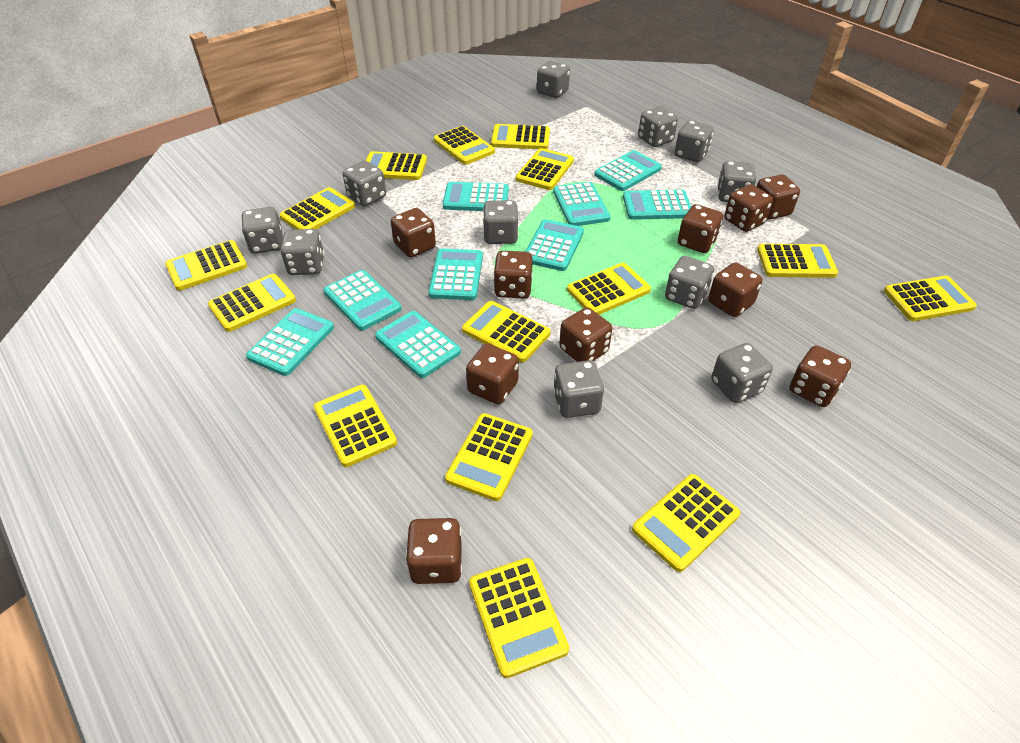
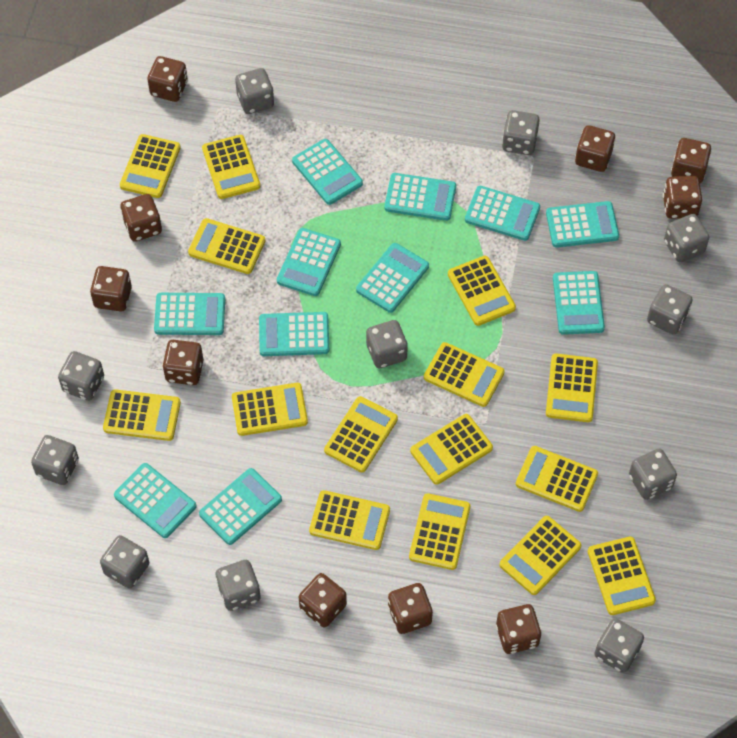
turquoise calculator: 9 -> 11

